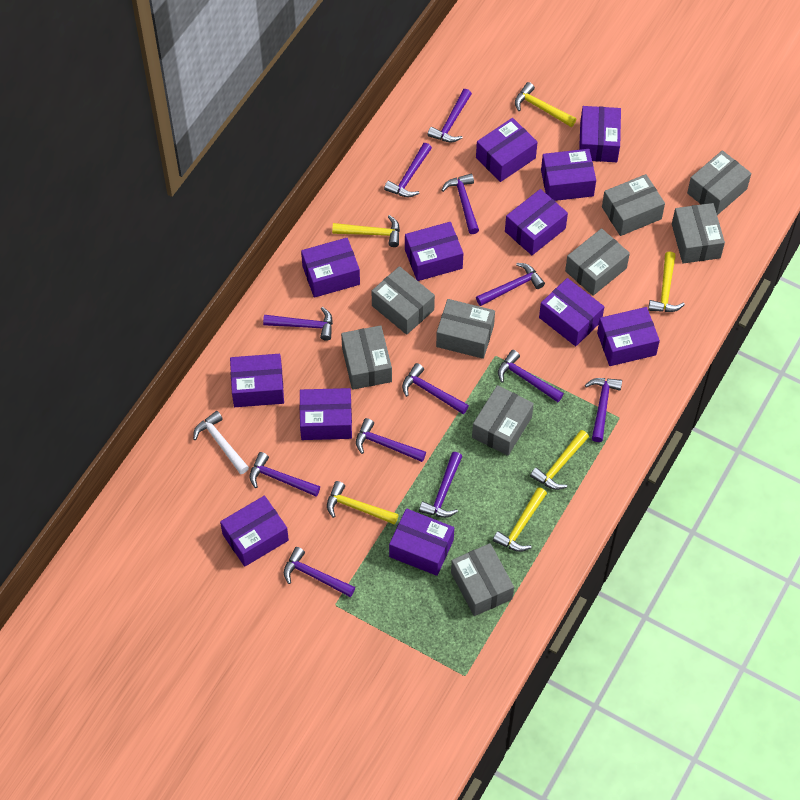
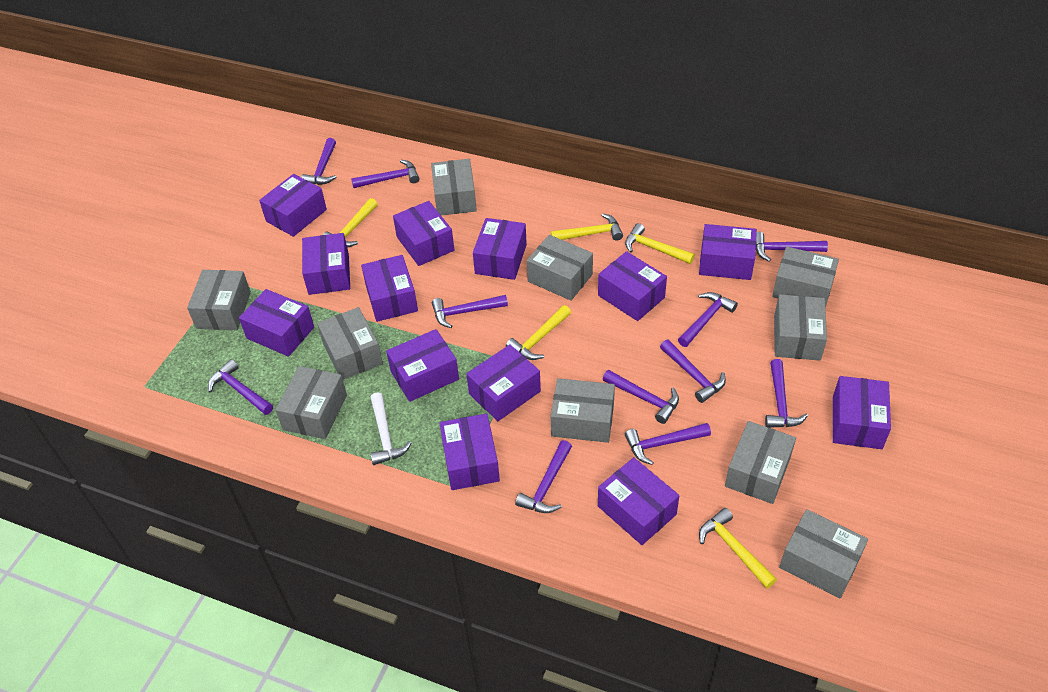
grey box: 9 -> 10
purple box: 12 -> 13
purple hammer: 12 -> 11
yellow hammer: 6 -> 5

